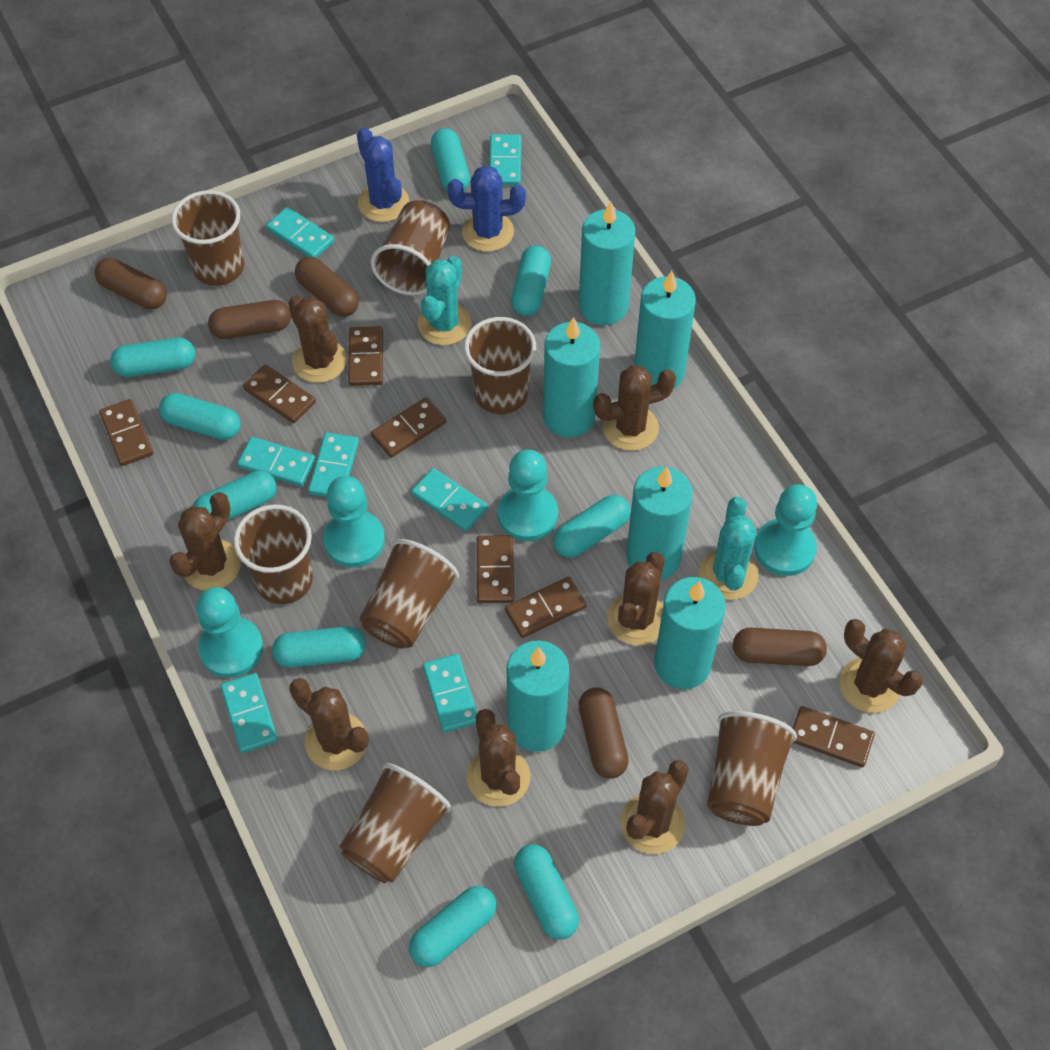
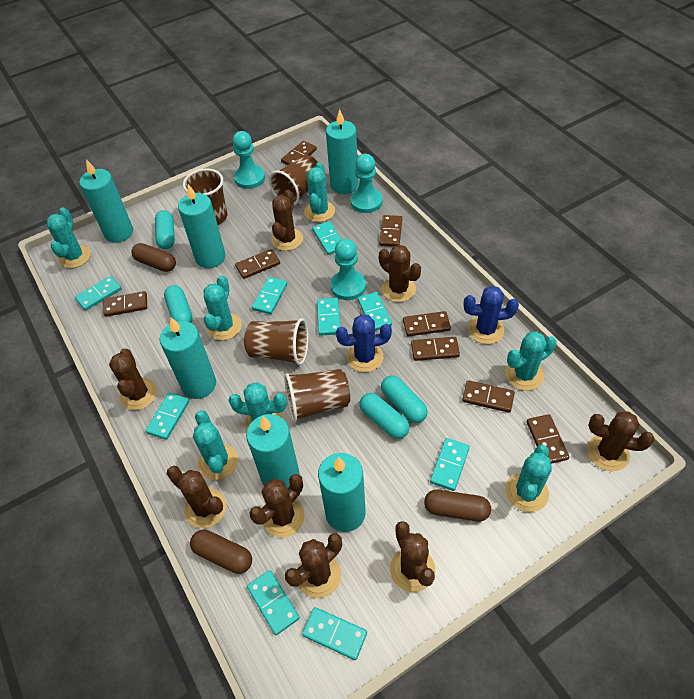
brown capsule: 5 -> 3
brown cup: 7 -> 4
brown domino: 7 -> 8
turquoise cactus: 2 -> 7
turquoise capsule: 9 -> 4
turquoise domino: 7 -> 9
turquoise pawn: 4 -> 3

